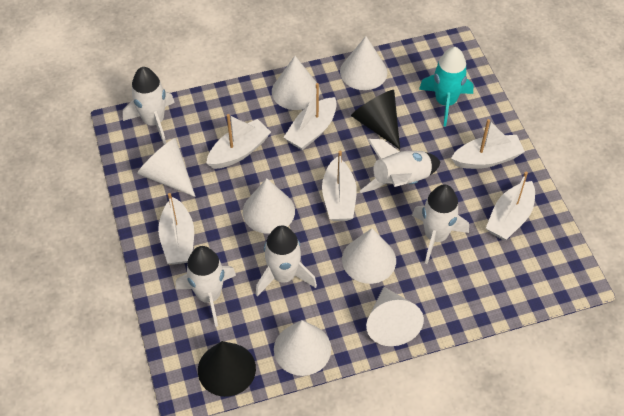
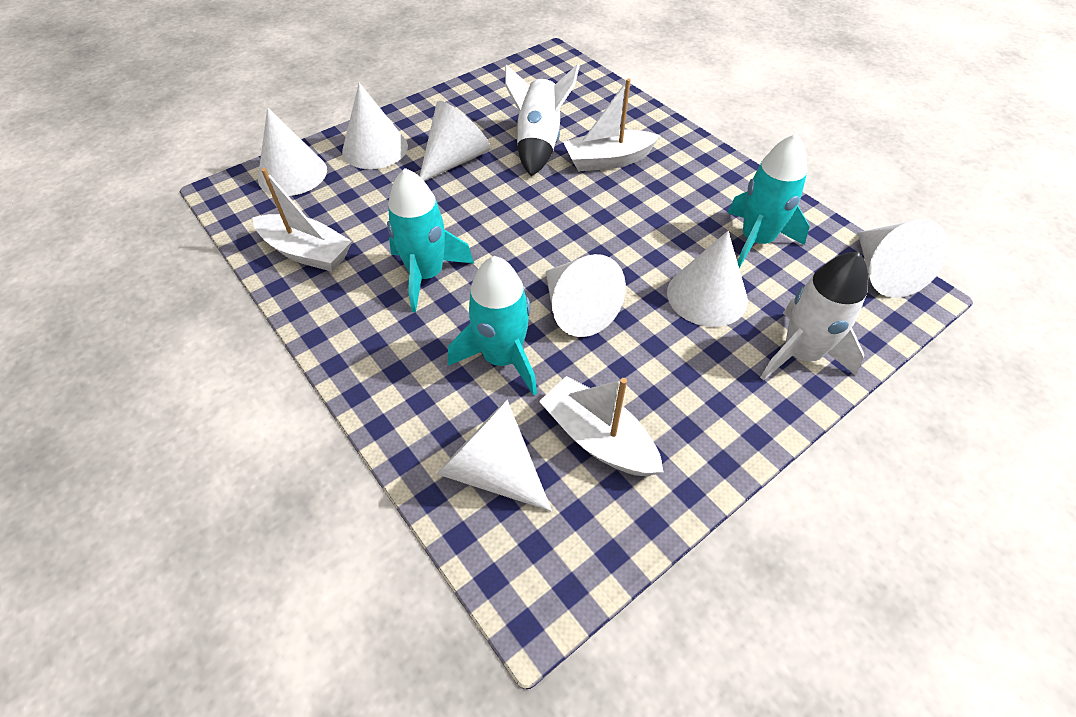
black cone: 2 -> 0
turquoise rocket: 1 -> 3
white boat: 6 -> 3
white rocket: 5 -> 2

